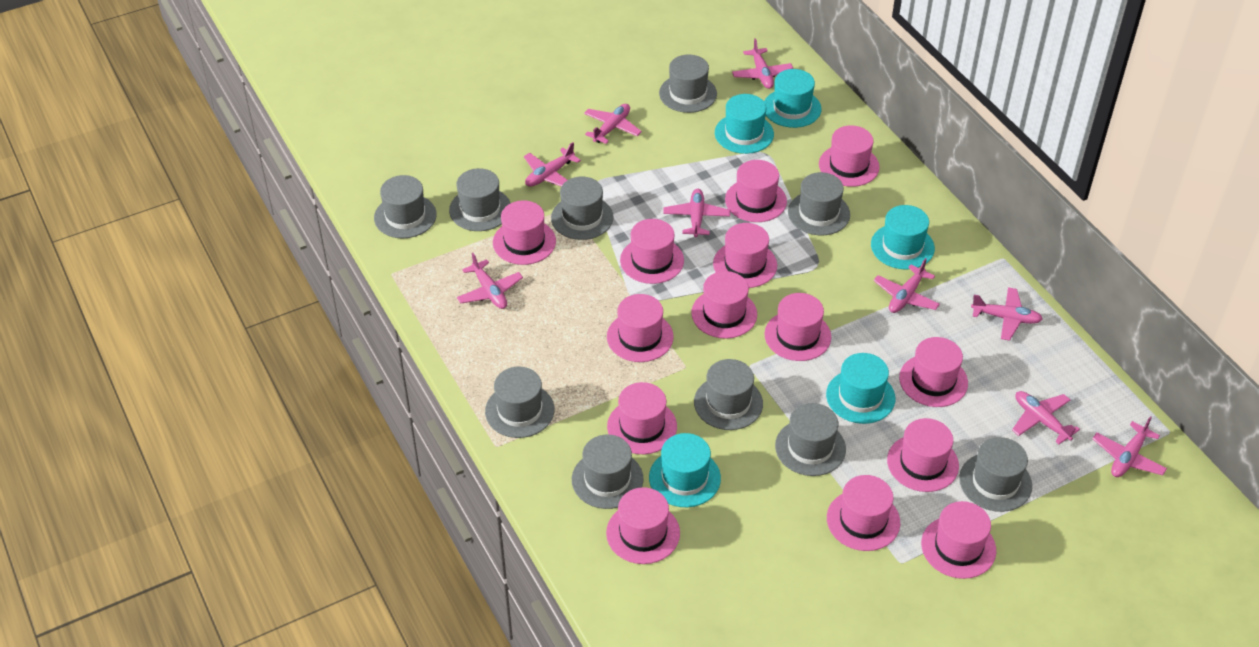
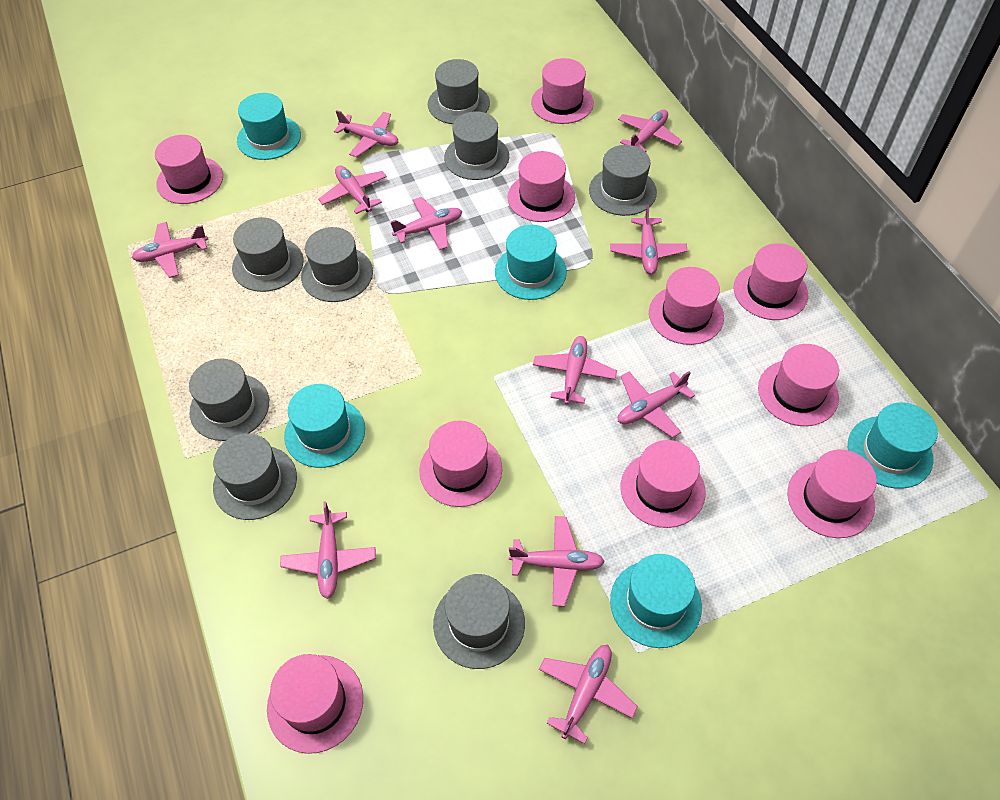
grey hat: 10 -> 8
pink hat: 14 -> 10
pink plane: 9 -> 11

